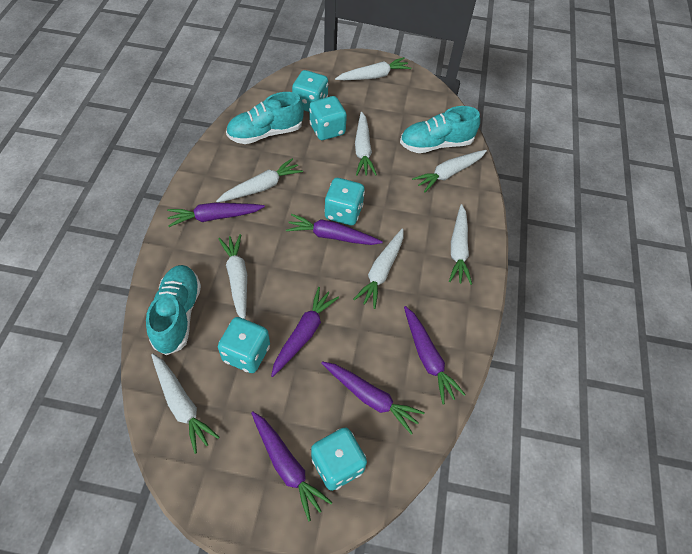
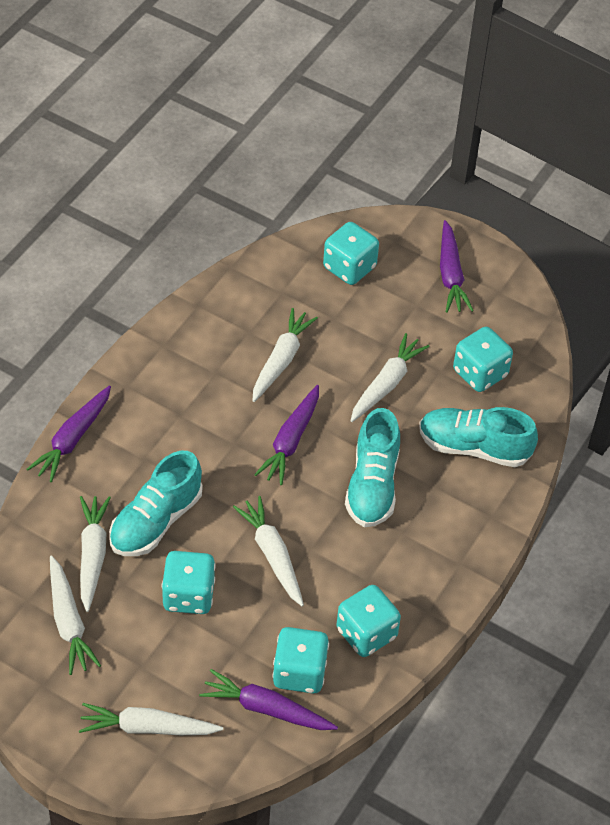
purple carrot: 6 -> 4
white carrot: 8 -> 6

